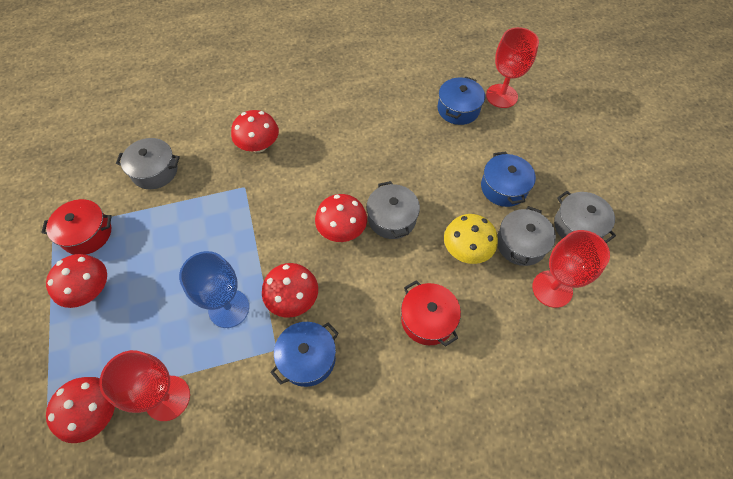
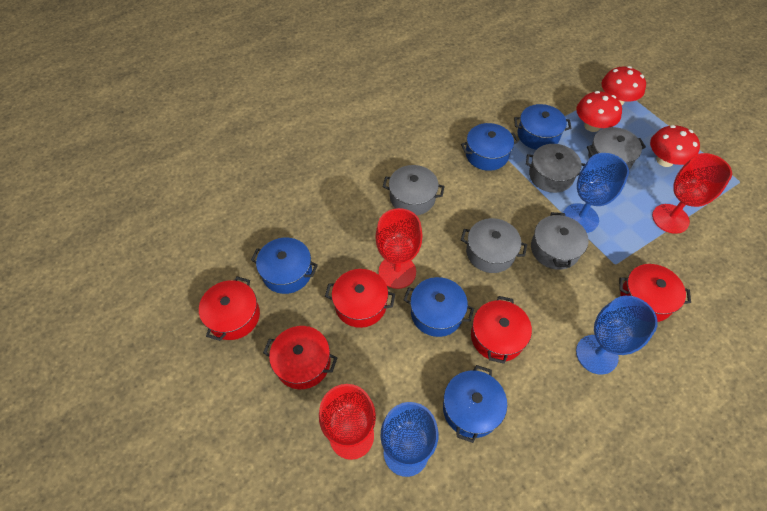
blue goblet: 1 -> 3
blue pot: 3 -> 5
grey pot: 4 -> 5
red mushroom: 5 -> 3
red pot: 2 -> 5
yellow mushroom: 1 -> 0

